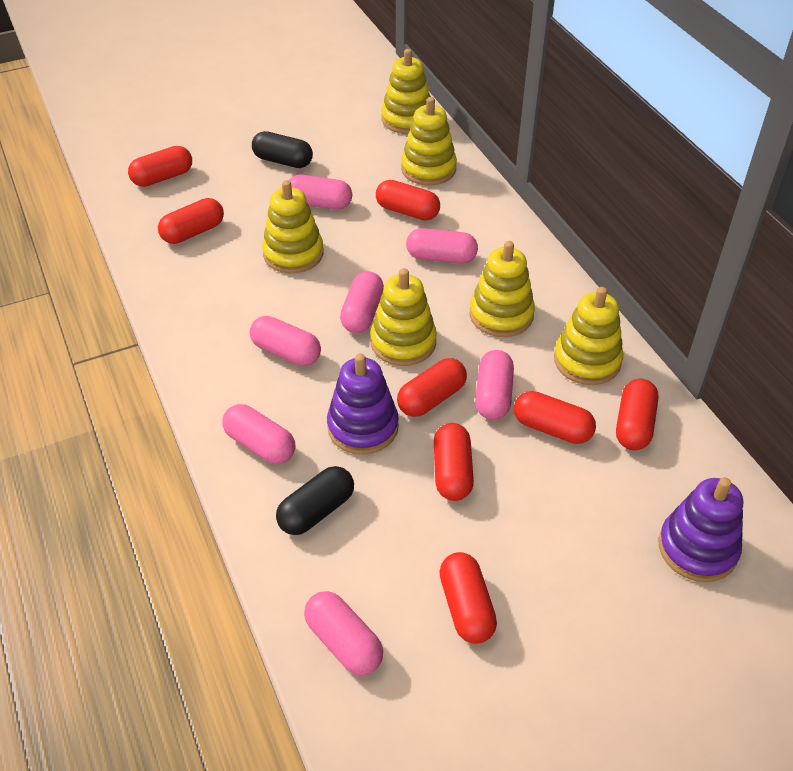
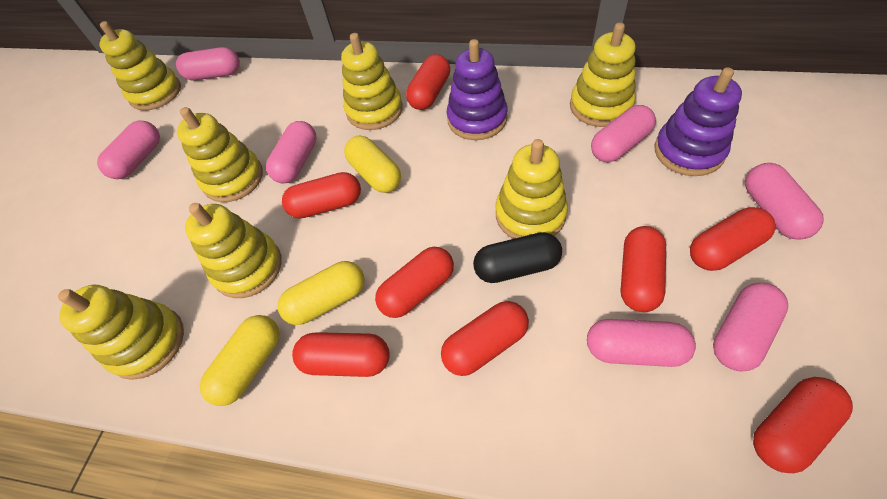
black capsule: 2 -> 1
yellow capsule: 0 -> 3
yellow stacking toy: 6 -> 7

